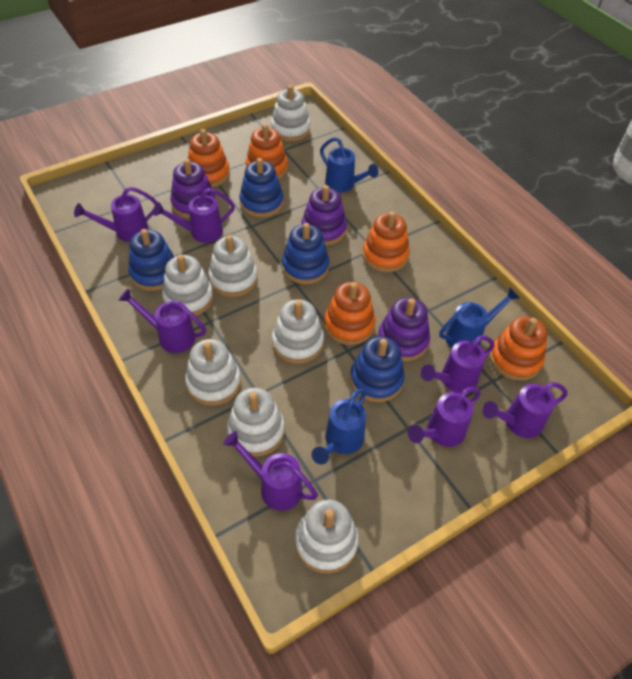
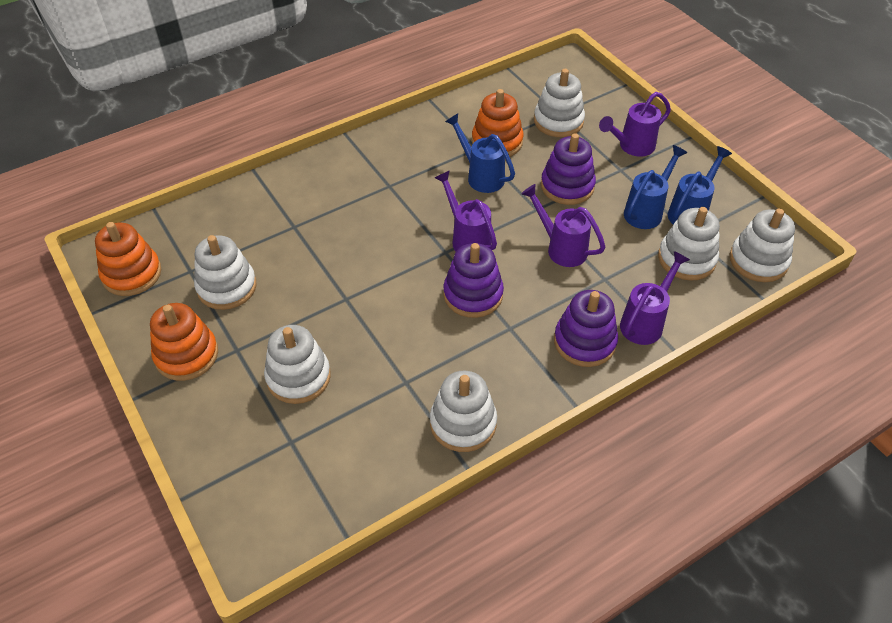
blue stacking toy: 4 -> 0
orange stacking toy: 5 -> 3
purple watering can: 7 -> 4
white stacking toy: 7 -> 6

